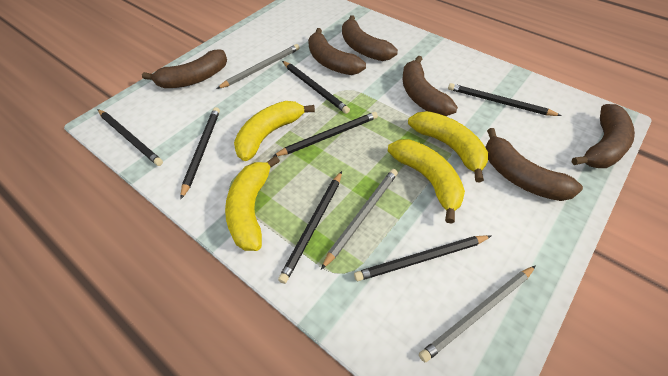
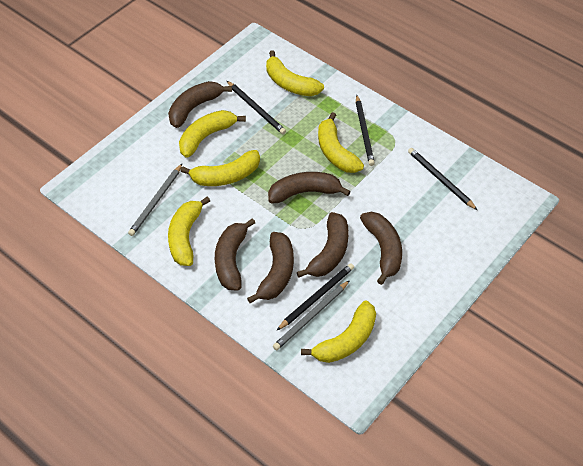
black pencil: 7 -> 4
grey pencil: 3 -> 2
yellow banana: 4 -> 6

